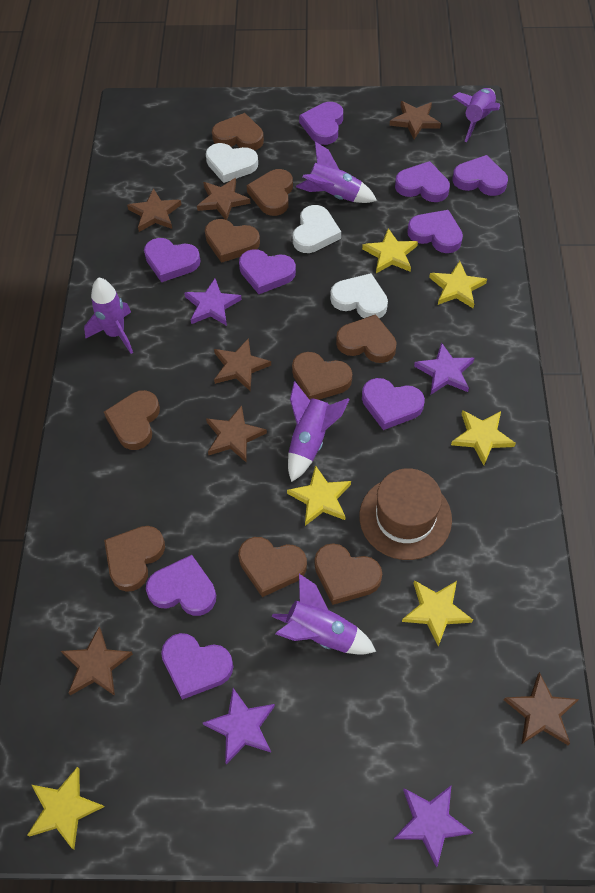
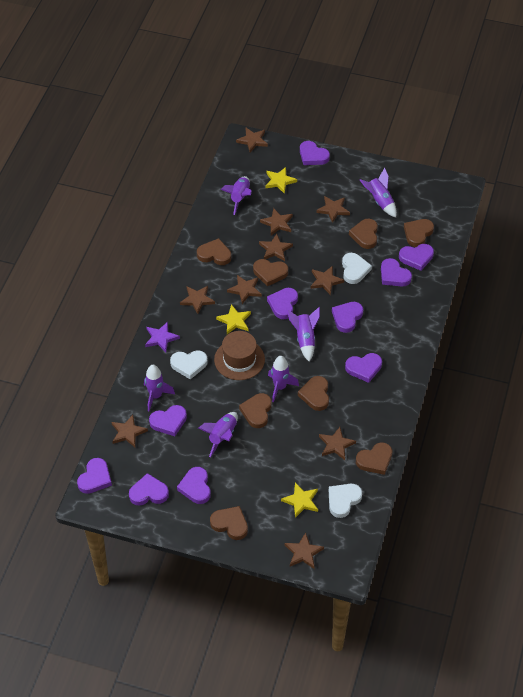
brown heart: 9 -> 8
brown star: 7 -> 10
purple heart: 9 -> 10
purple rocket: 5 -> 6
purple star: 4 -> 1
yellow star: 6 -> 3

